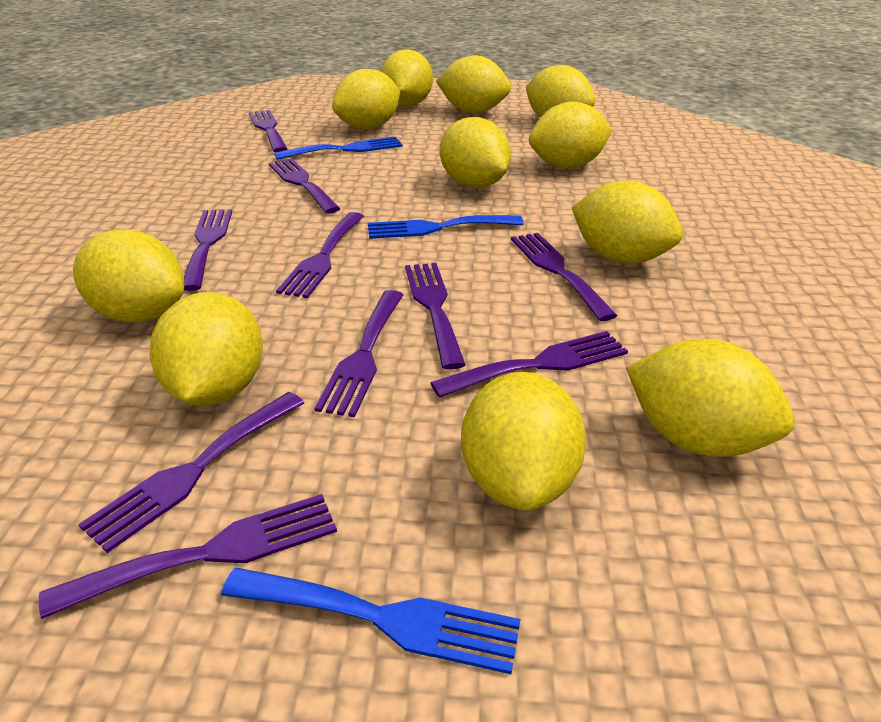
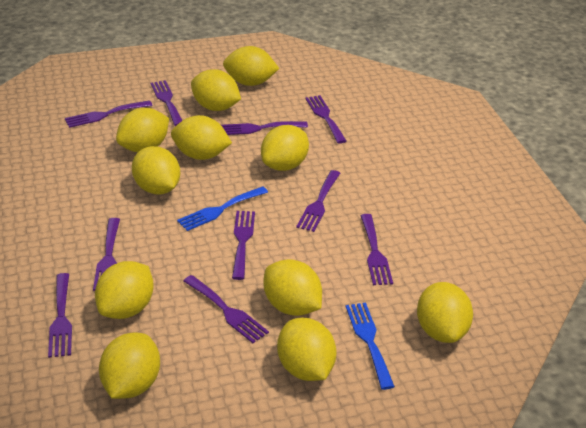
blue fork: 3 -> 2

